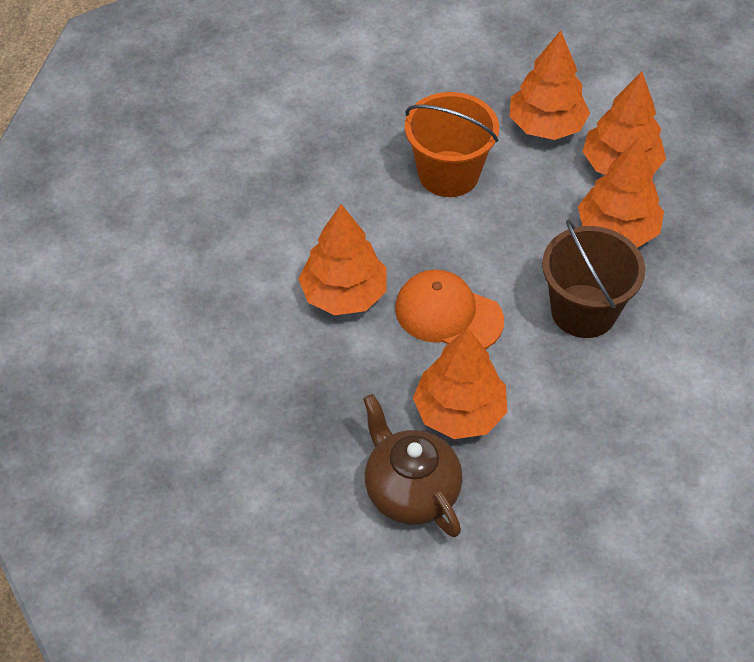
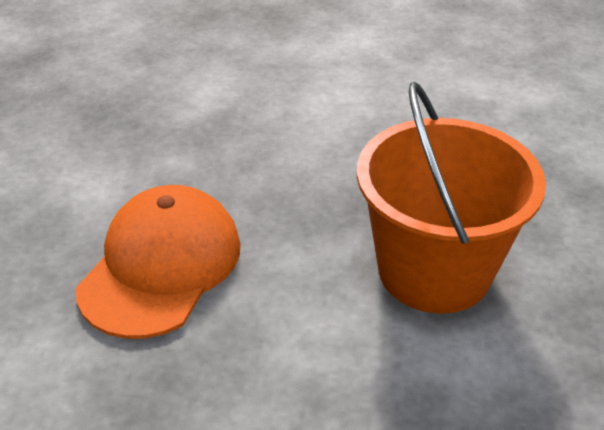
brown bucket: 1 -> 0
brown teapot: 1 -> 0
orange tree: 5 -> 0

